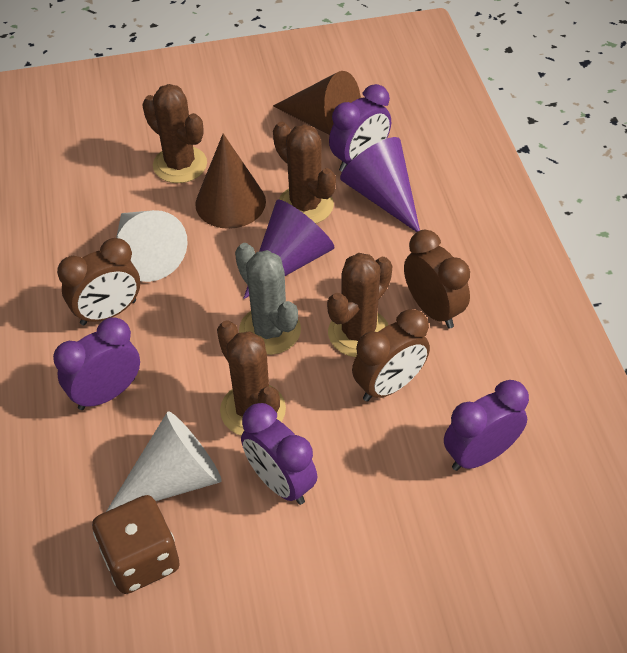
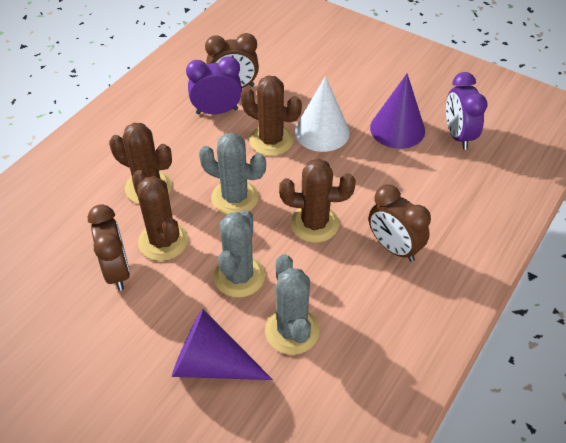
brown cone: 2 -> 0
brown dice: 1 -> 0
grey cactus: 1 -> 3
purple clock: 4 -> 2
white cone: 2 -> 1

